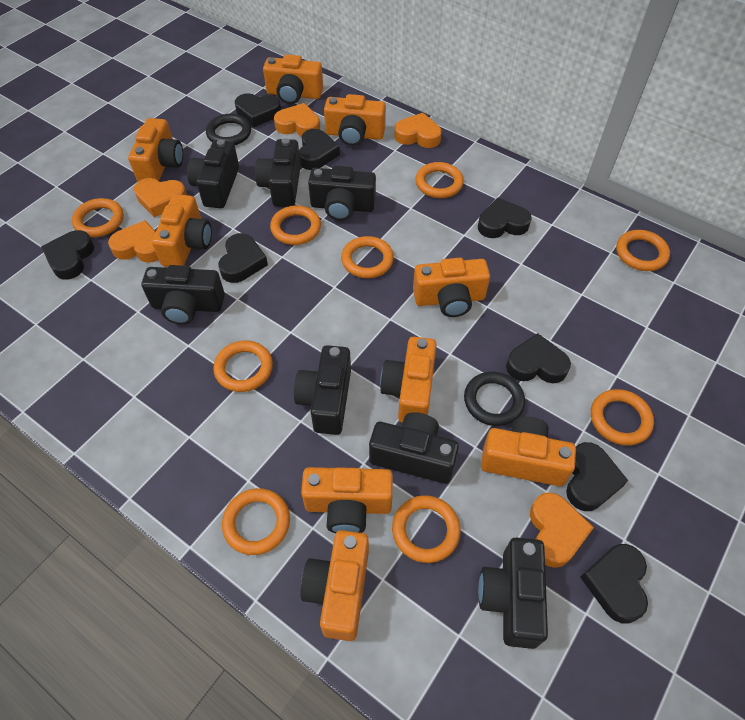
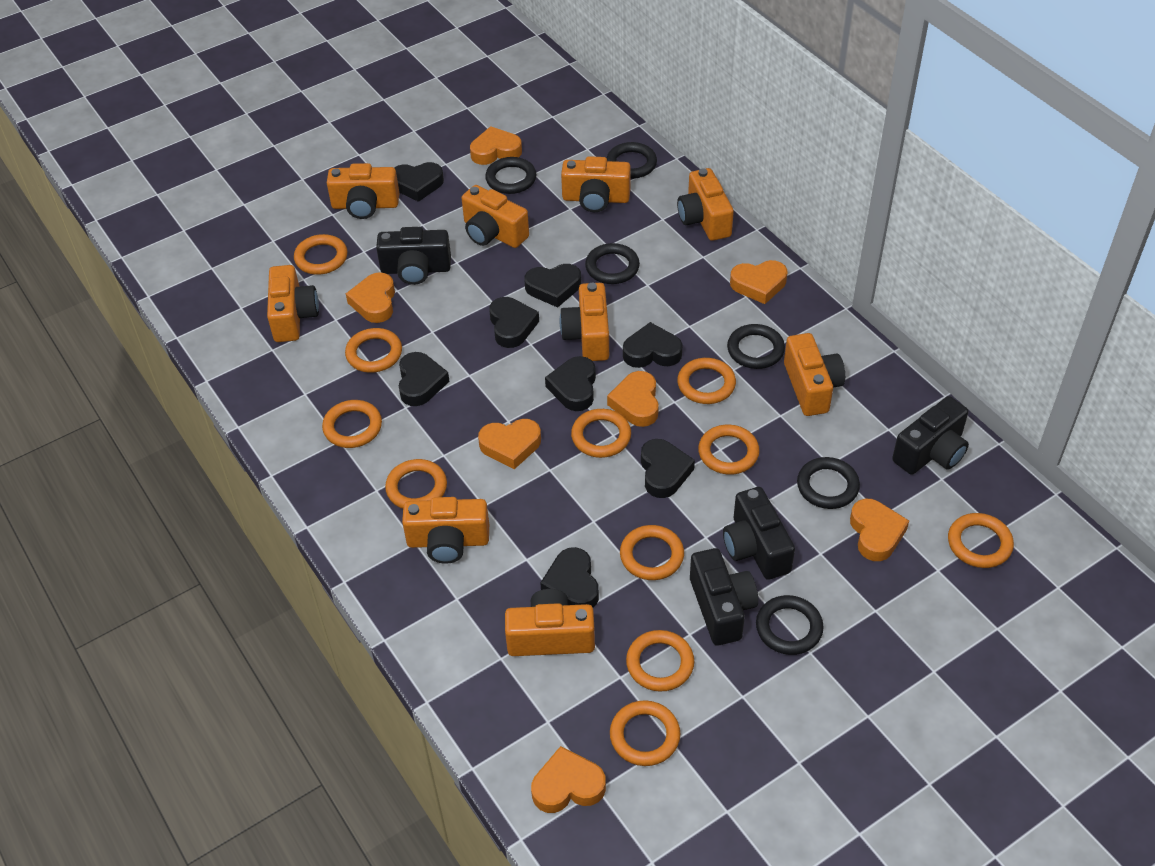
black camera: 7 -> 4
black ring: 2 -> 6
orange heart: 5 -> 7
orange ring: 9 -> 11

